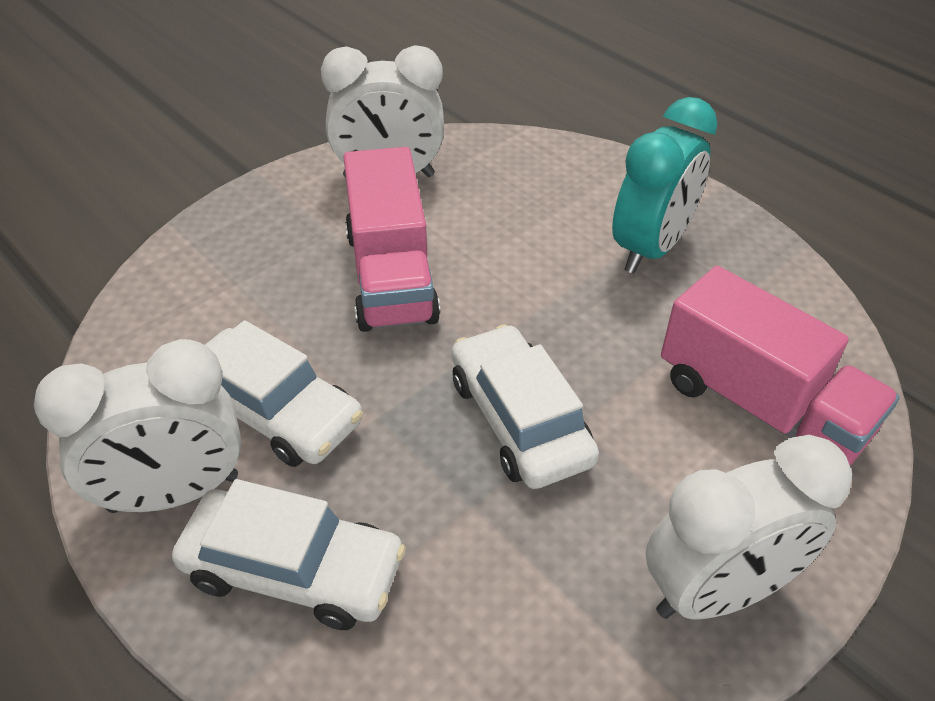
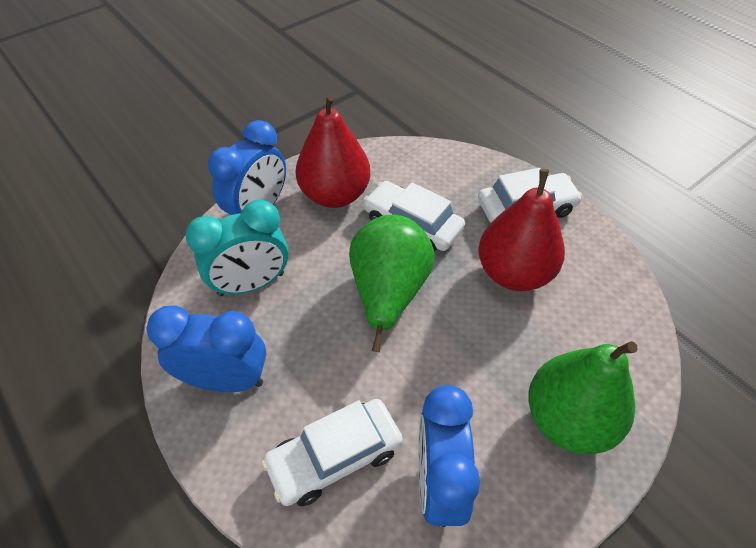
blue clock: 0 -> 3
green pear: 0 -> 2
pink truck: 2 -> 0
red pear: 0 -> 2
white clock: 3 -> 0

